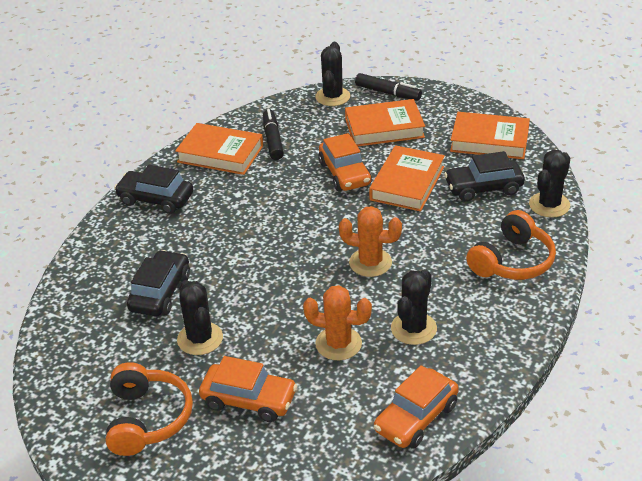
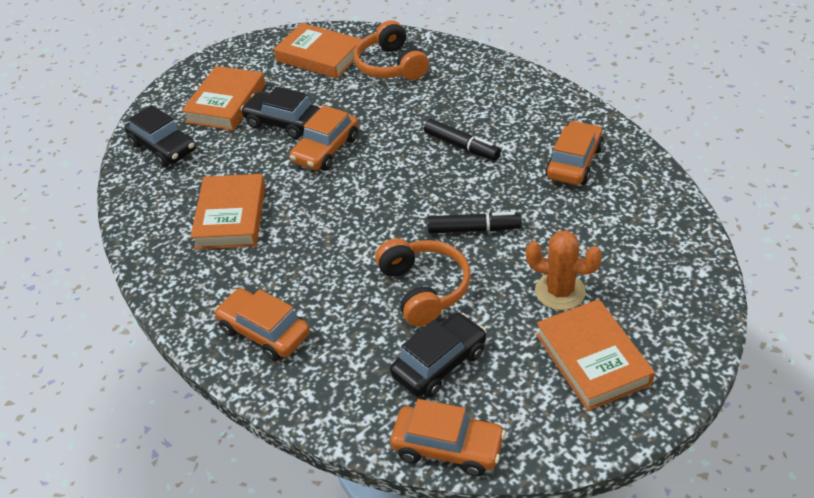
black cactus: 4 -> 0
orange cactus: 2 -> 1
orange car: 3 -> 4

